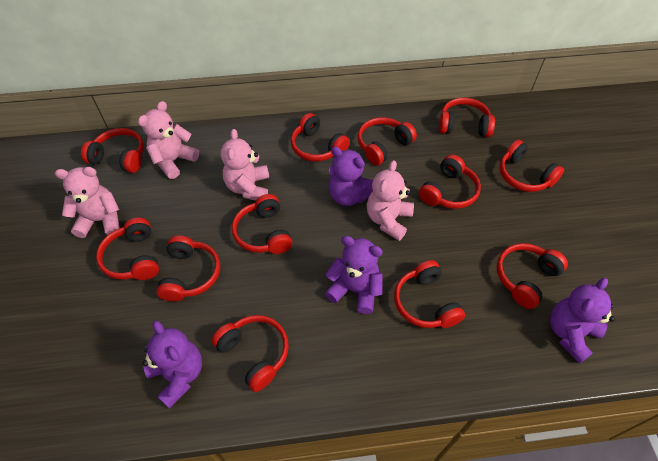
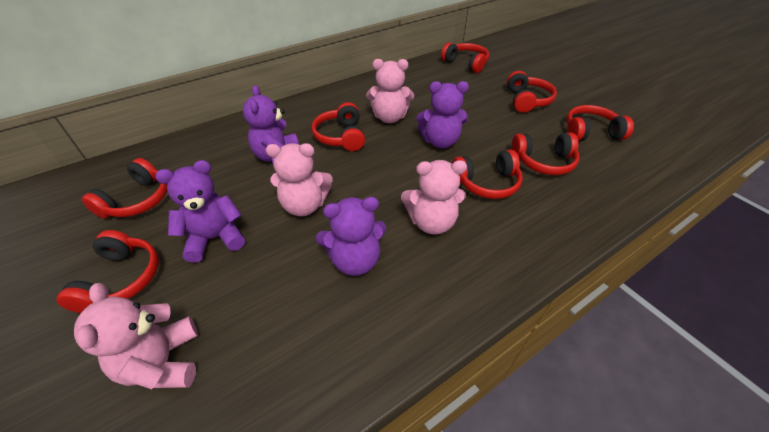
red headphones: 12 -> 8

